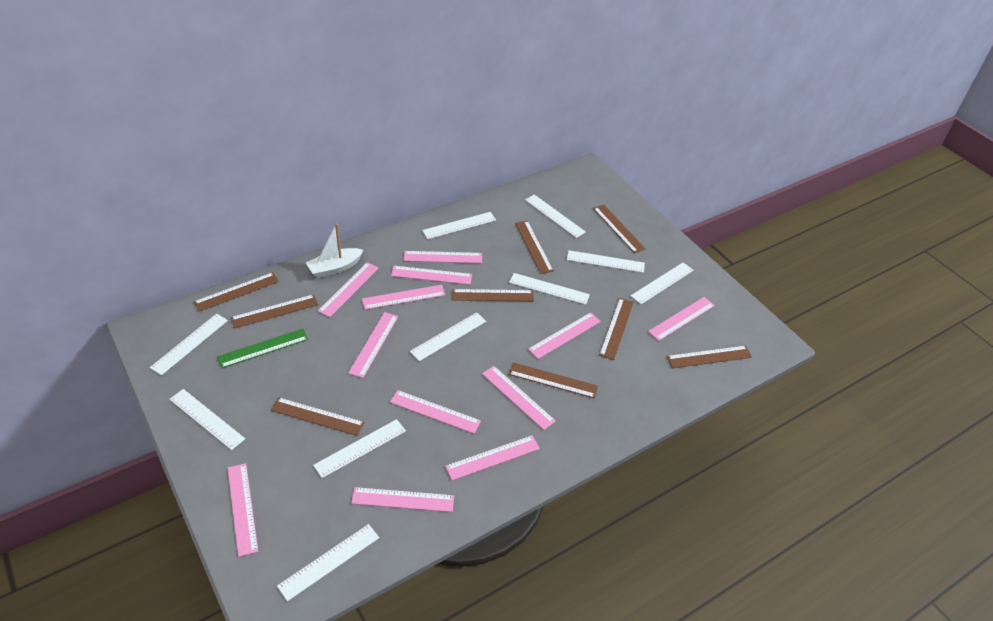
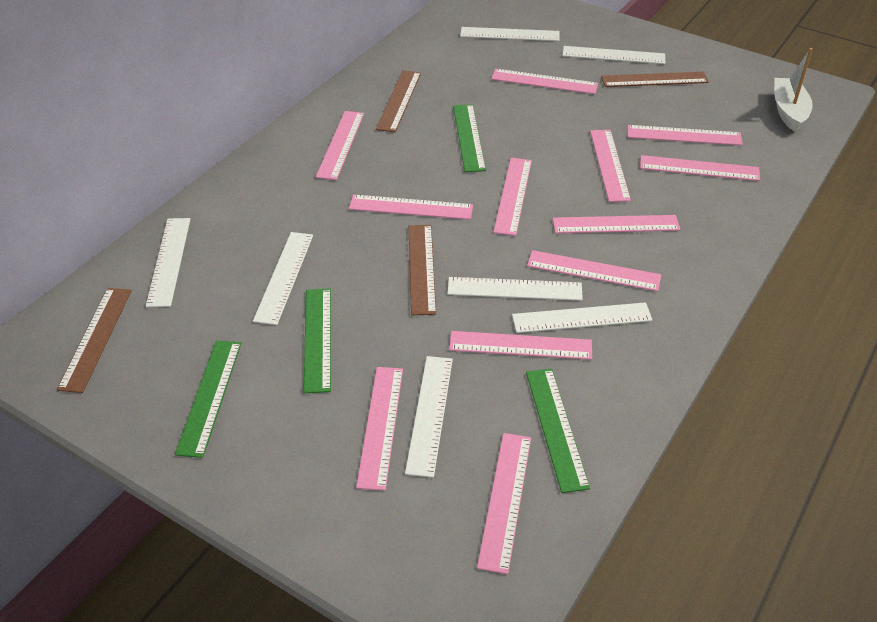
brown ruler: 9 -> 4
green ruler: 1 -> 4
white ruler: 10 -> 7

